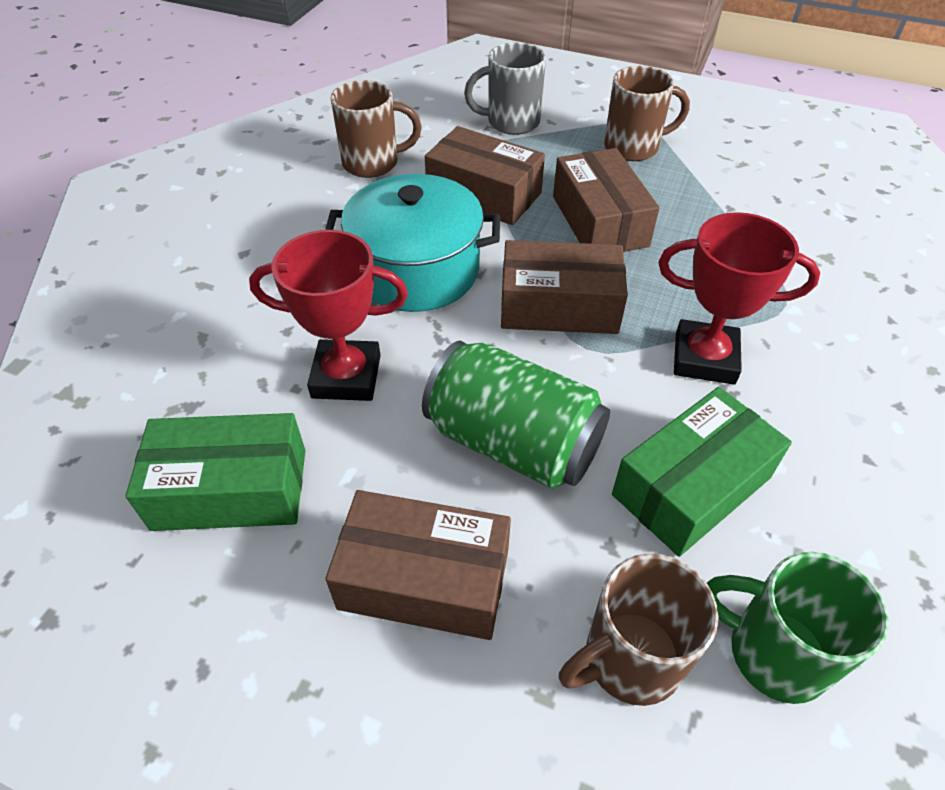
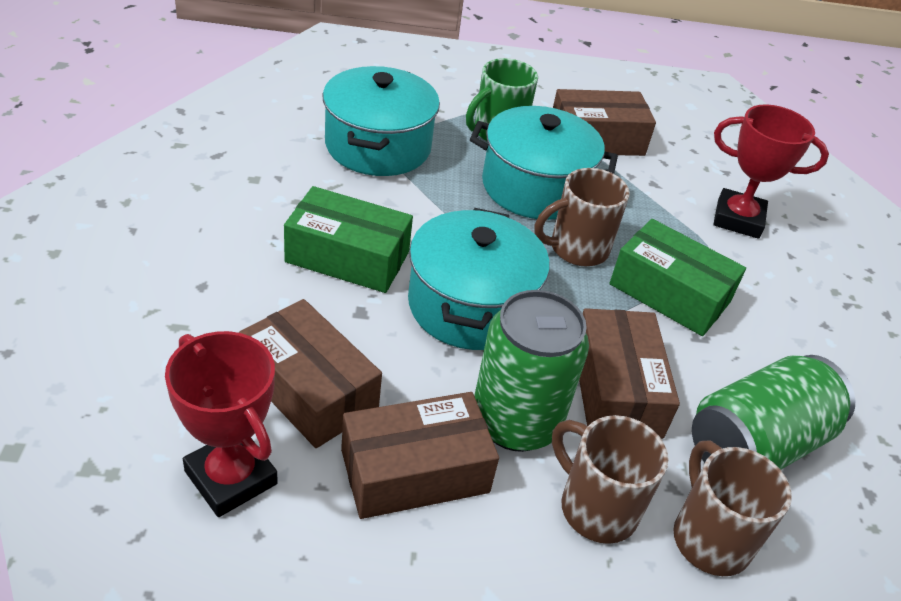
green can: 1 -> 2
grey mug: 1 -> 0
turquoise pot: 1 -> 3

